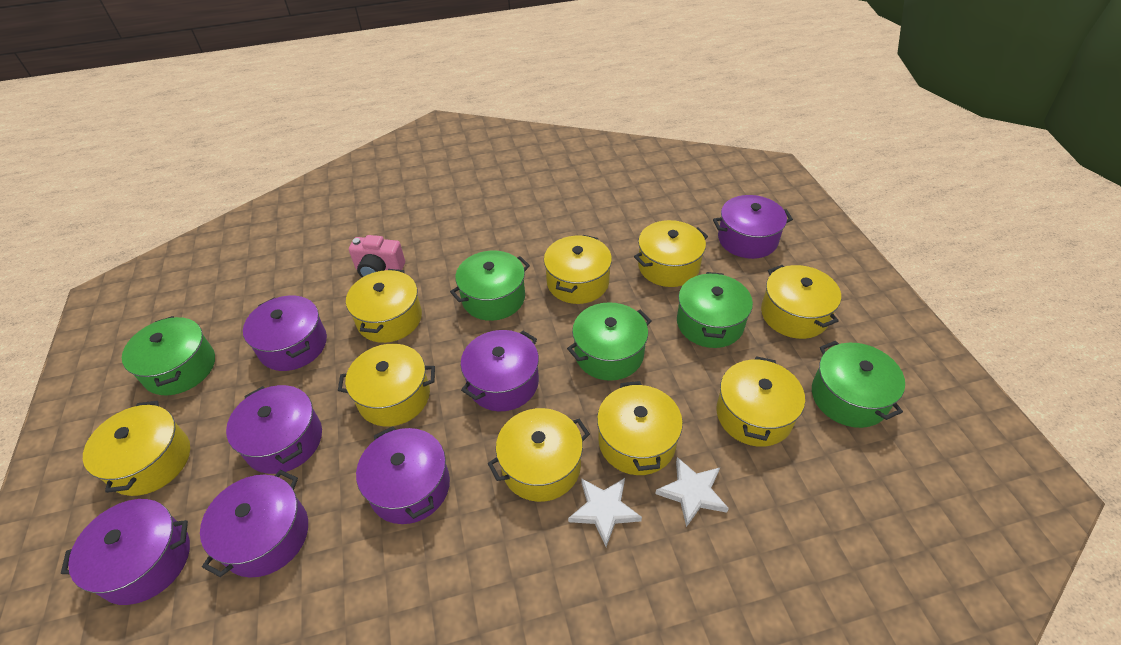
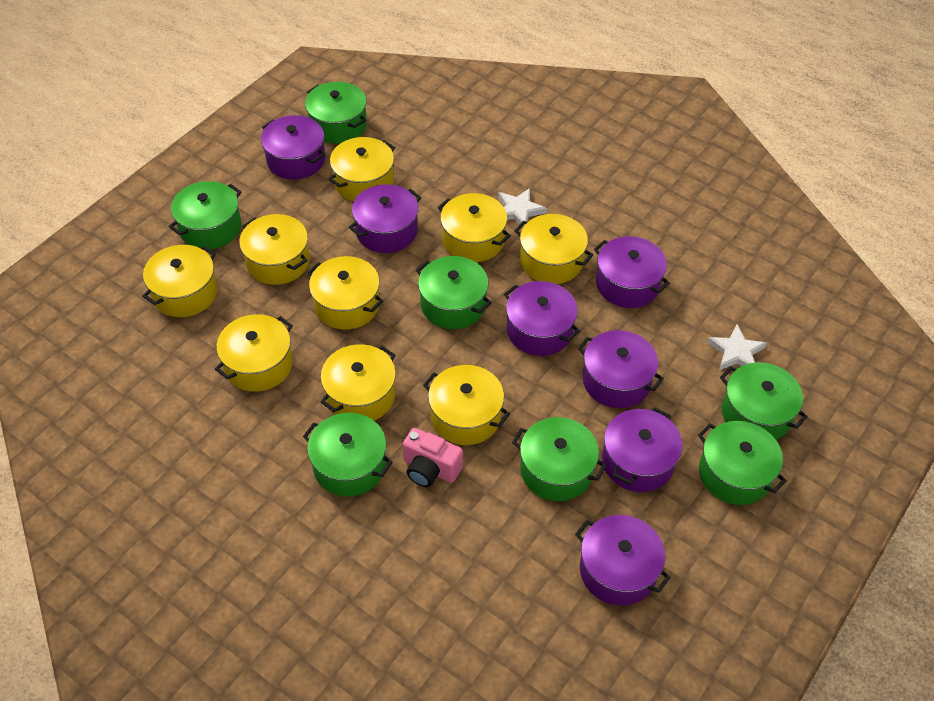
green pot: 5 -> 7

